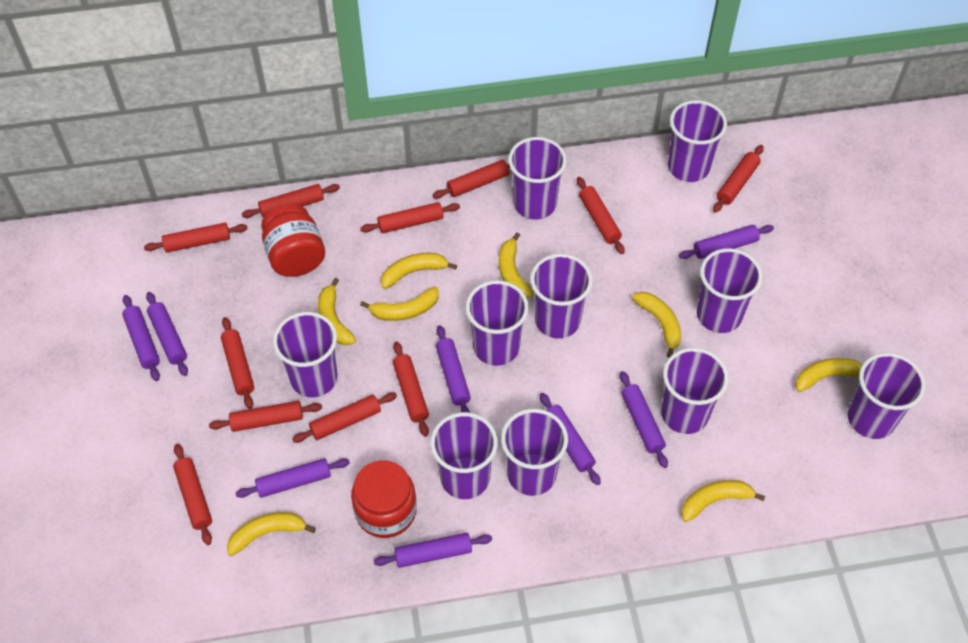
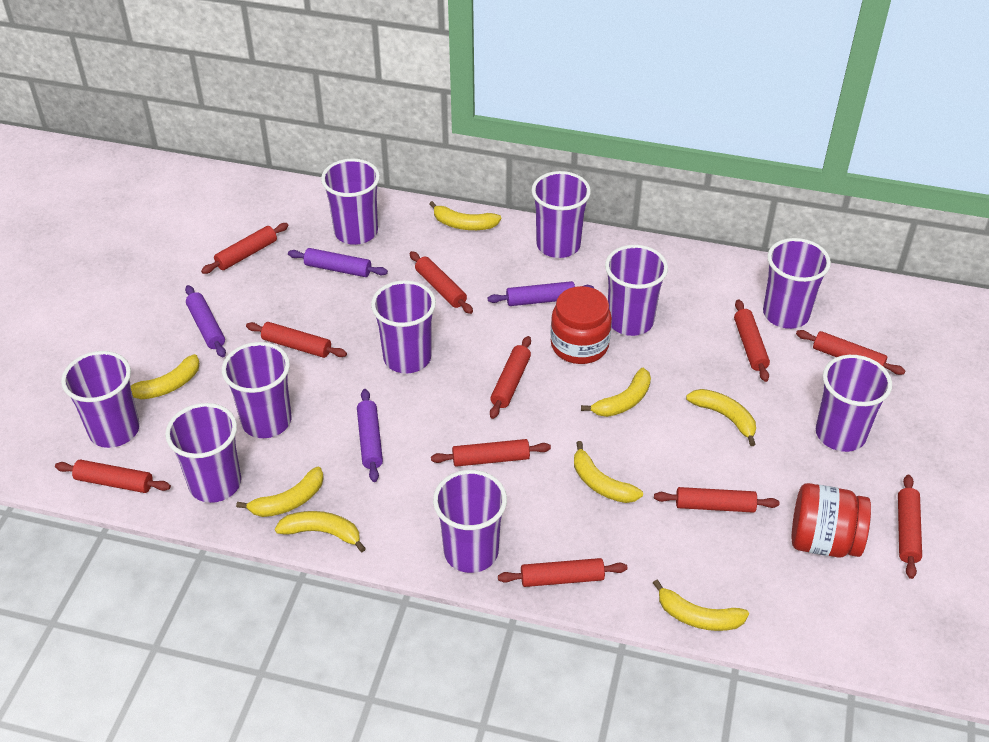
purple rolling pin: 8 -> 4

